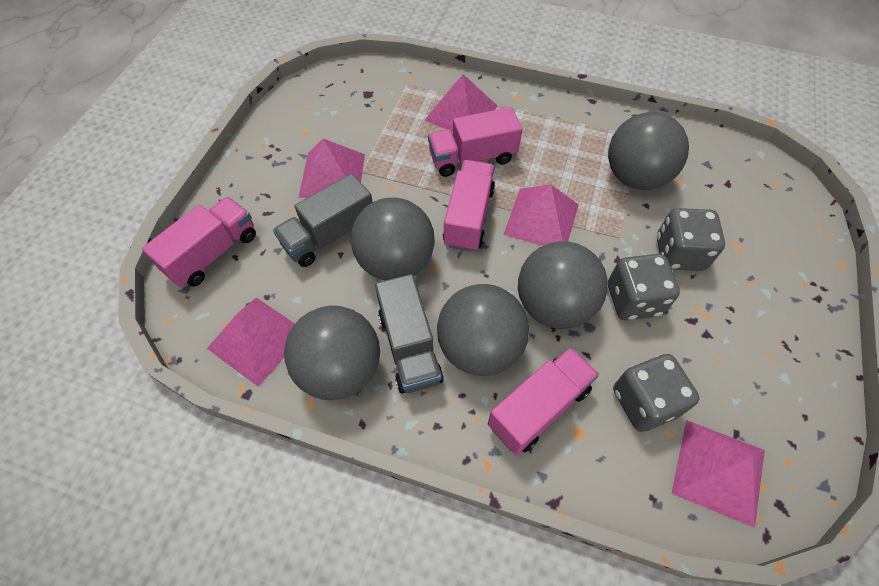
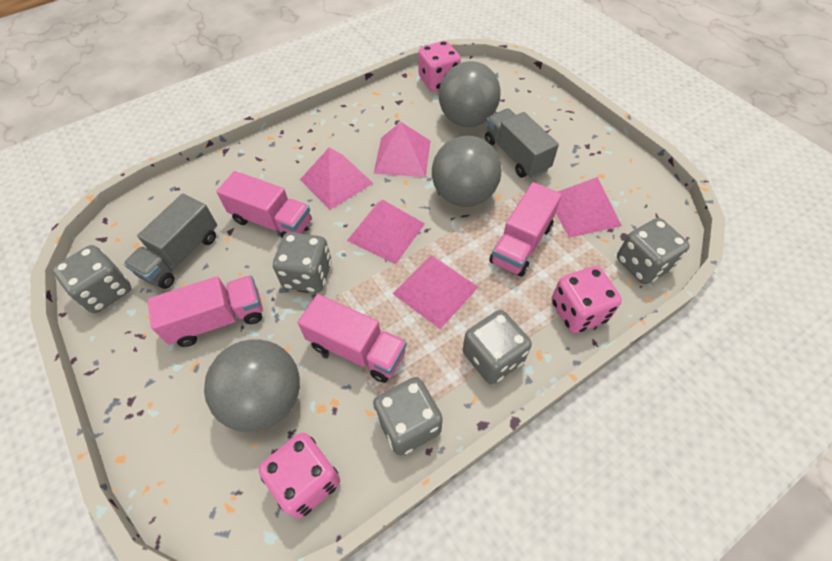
grey ball: 5 -> 3
grey dice: 3 -> 5
pink dice: 0 -> 3

